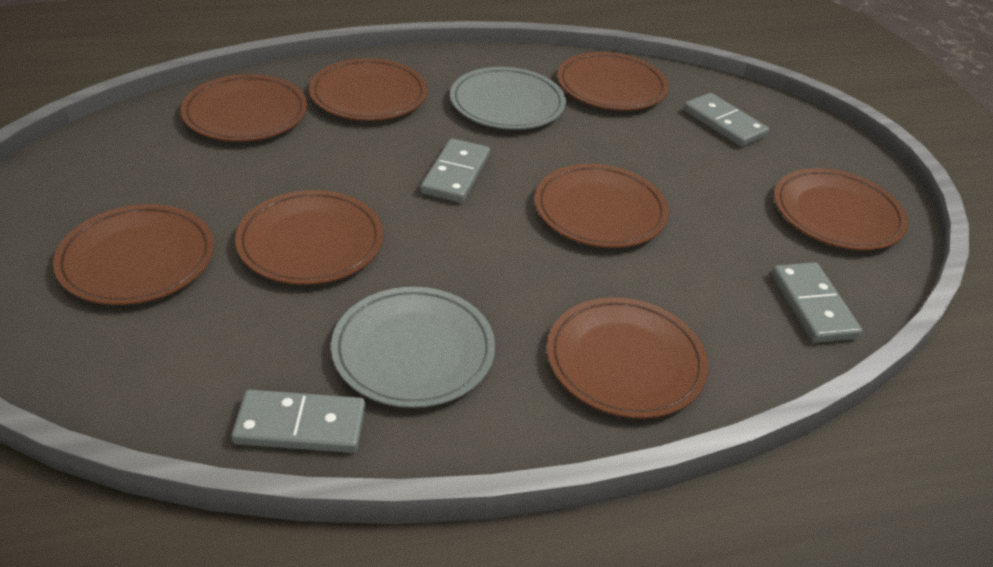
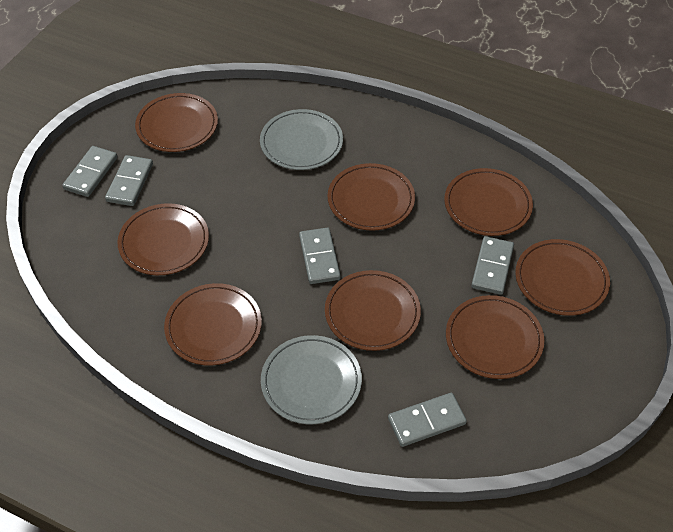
grey domino: 4 -> 5

